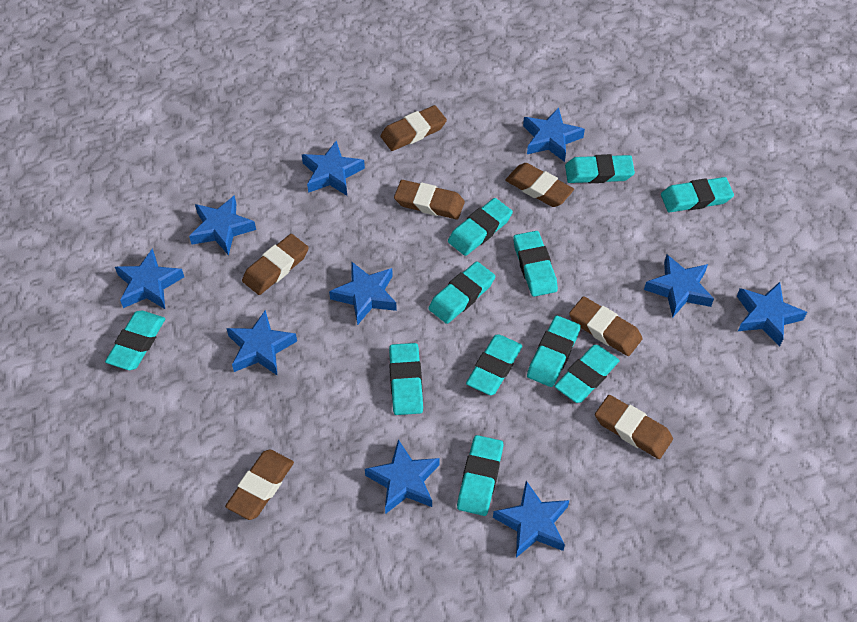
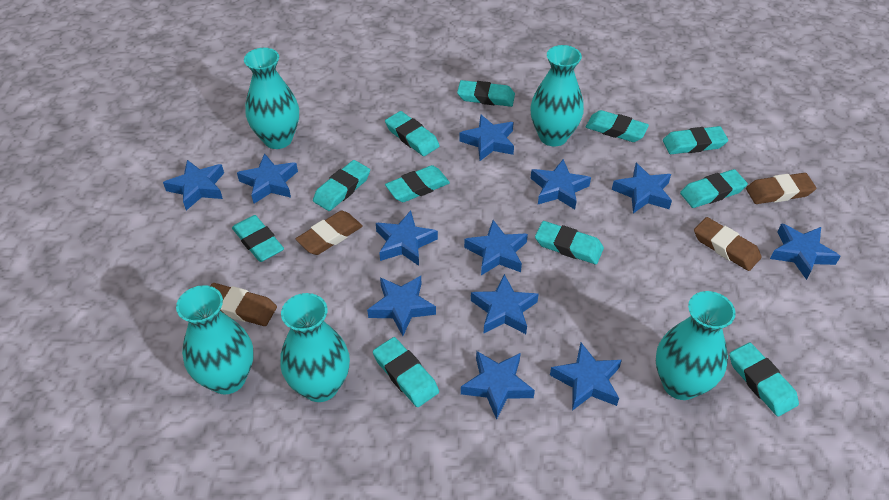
blue star: 10 -> 12
brown eraser: 7 -> 4
turquoise vase: 0 -> 5

